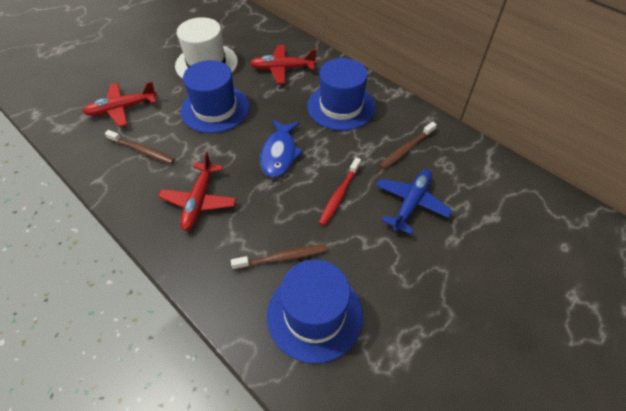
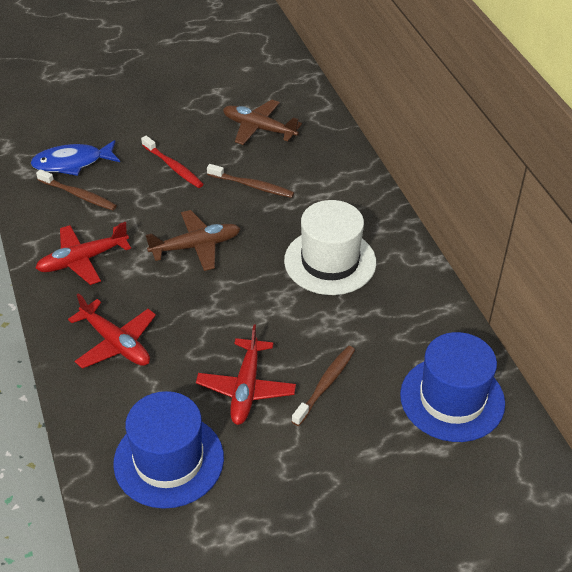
blue hat: 3 -> 2
blue plane: 1 -> 0
brown plane: 0 -> 2

